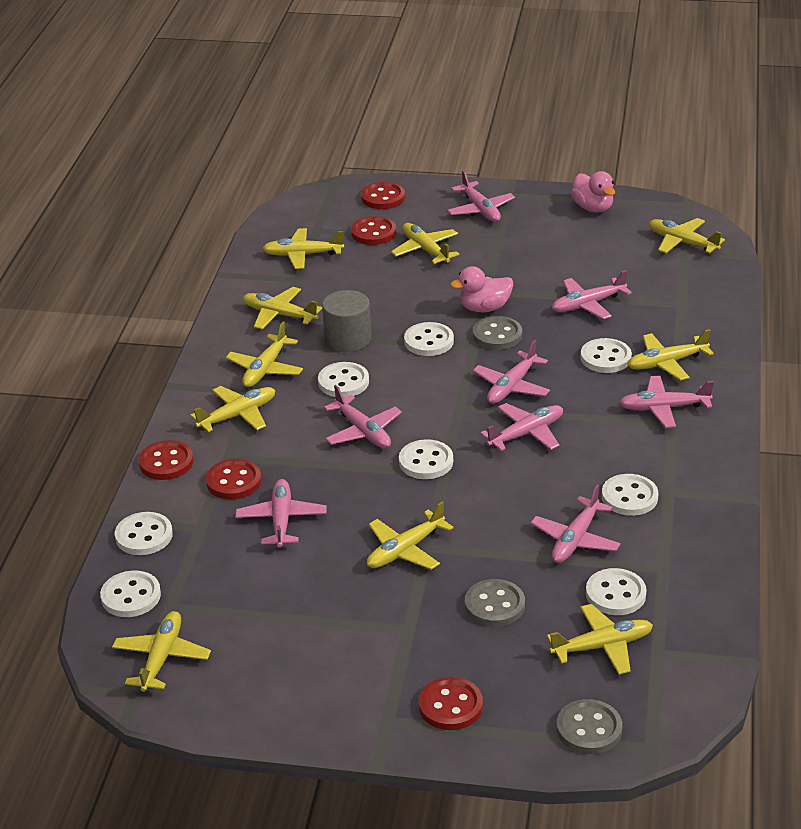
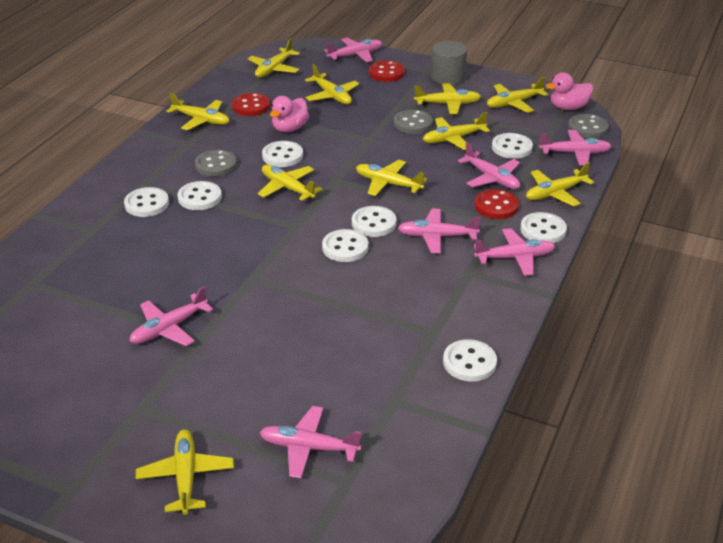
pink plane: 8 -> 7
red button: 5 -> 3

